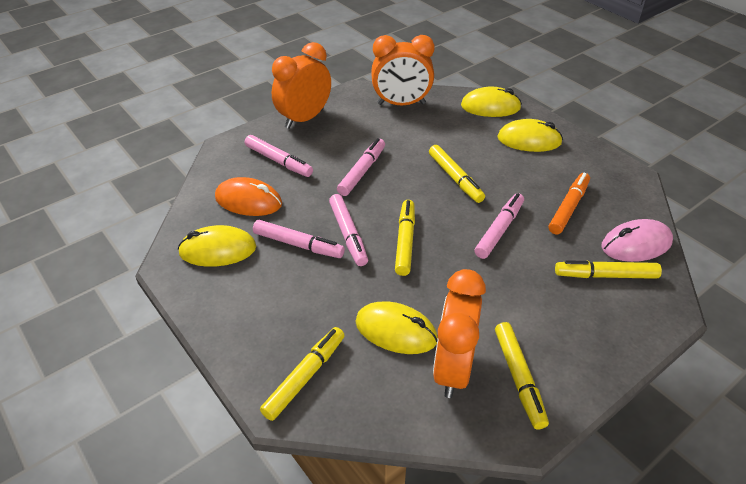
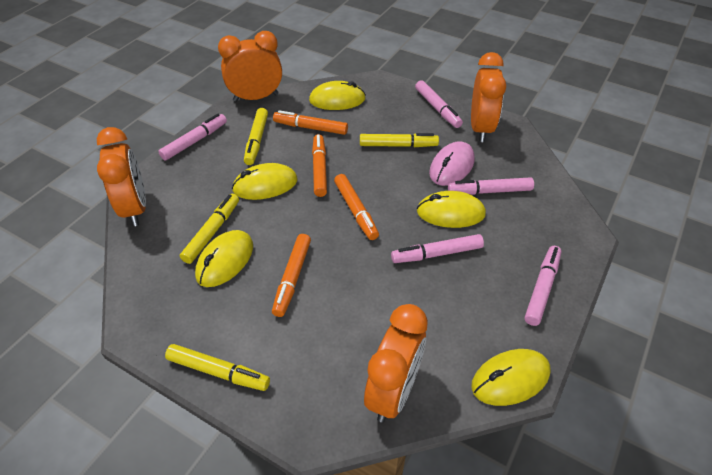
orange clock: 3 -> 4
orange marker: 1 -> 4
orange mouse: 1 -> 0
yellow marker: 5 -> 4
yellow mouse: 4 -> 5

